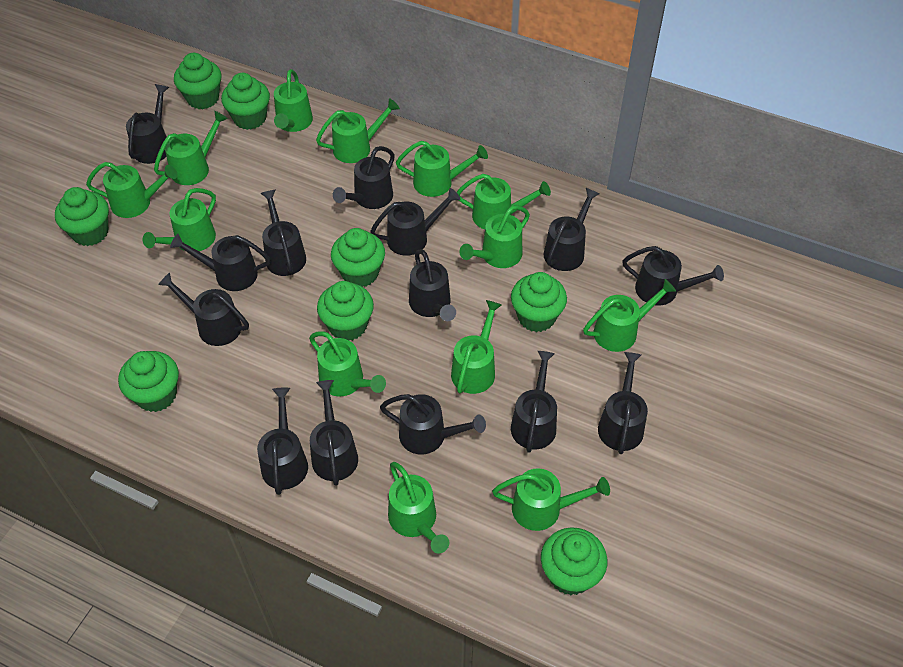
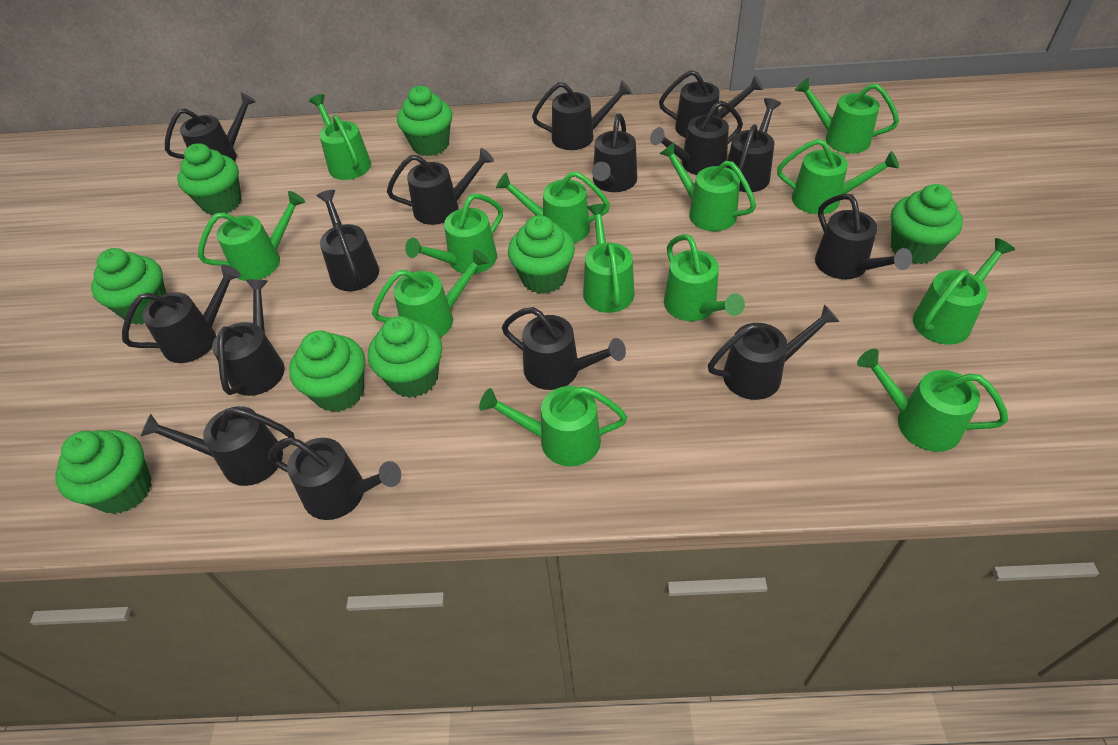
black watering can: 14 -> 15

